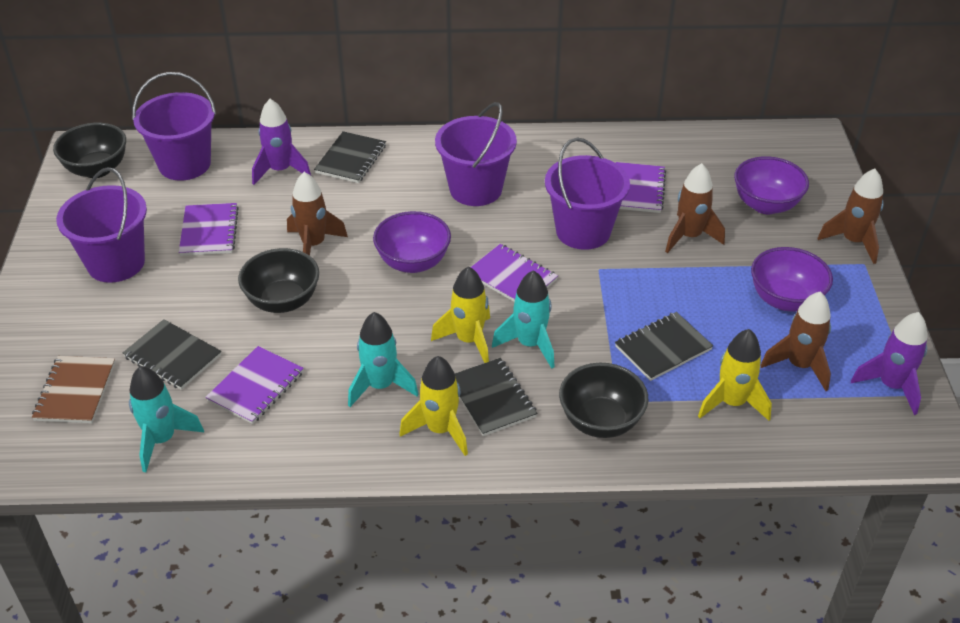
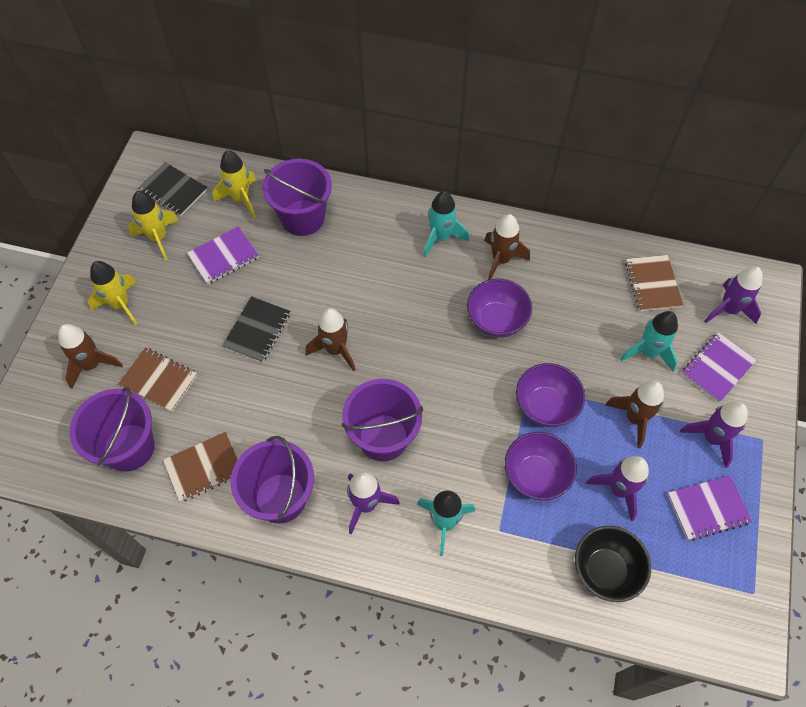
black bowl: 3 -> 1
black notebook: 4 -> 2
brown notebook: 1 -> 3
purple notebook: 4 -> 3
purple rocket: 2 -> 4

